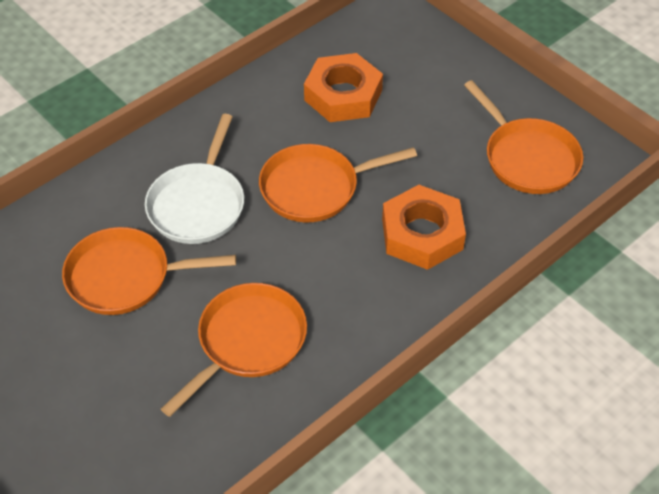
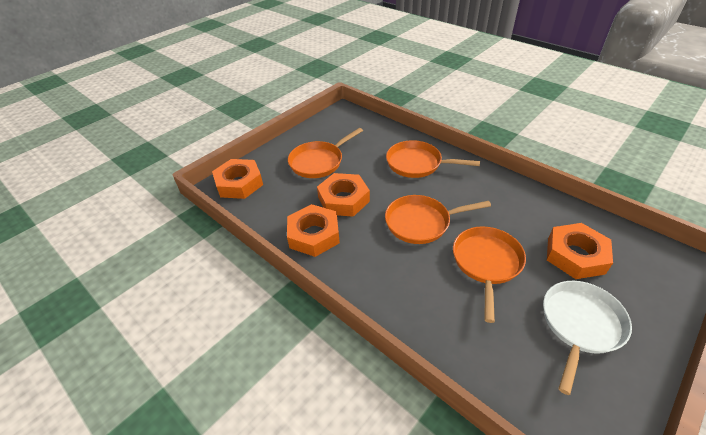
orange nut: 2 -> 4

